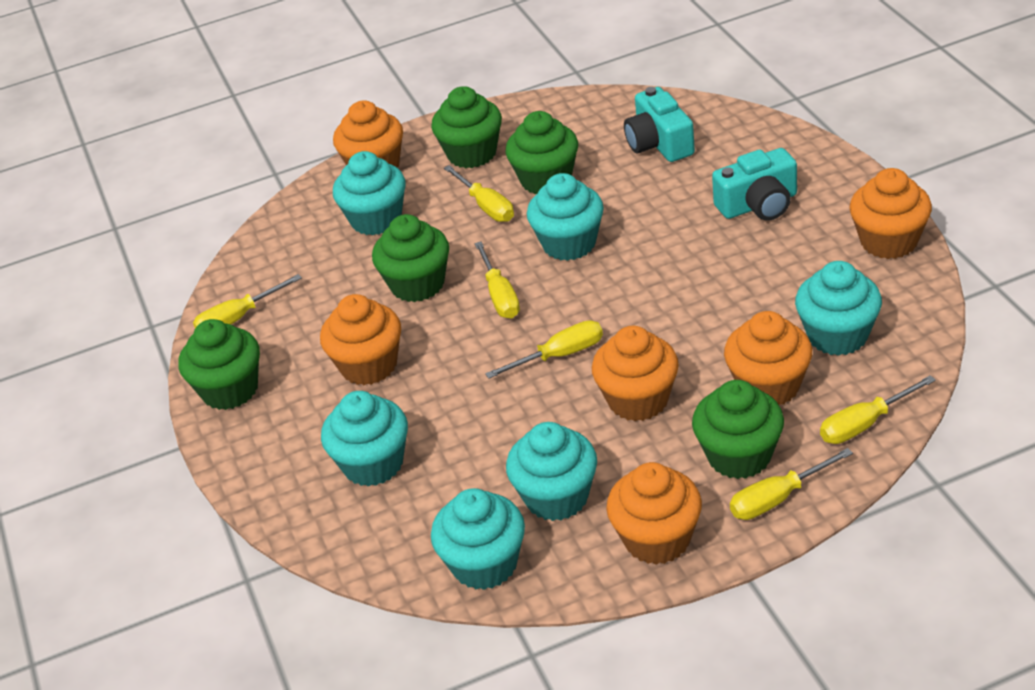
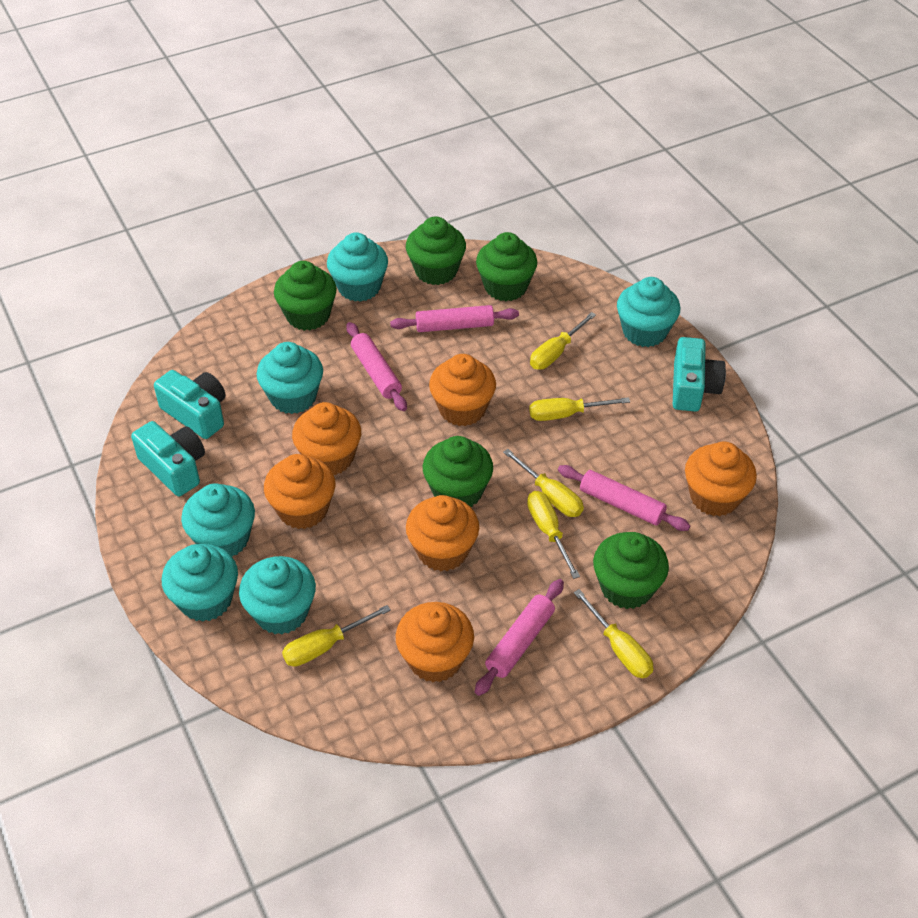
pink rolling pin: 0 -> 4
turquoise camera: 2 -> 3

